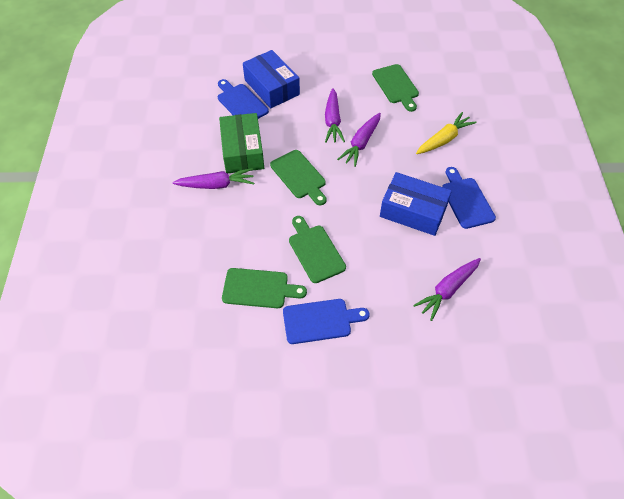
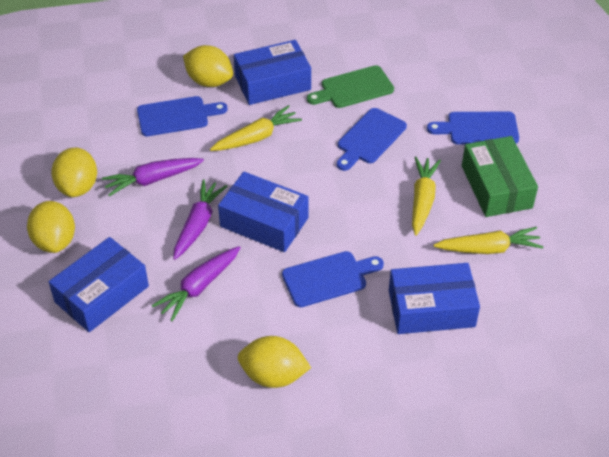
blue box: 2 -> 4
blue cutting board: 3 -> 4
green cutting board: 4 -> 1
purple carrot: 4 -> 3
yellow carrot: 1 -> 3
yellow lemon: 0 -> 4

